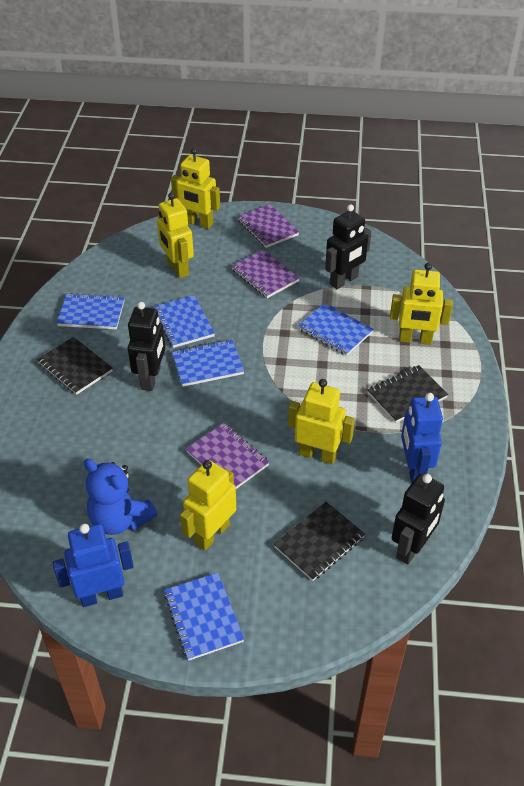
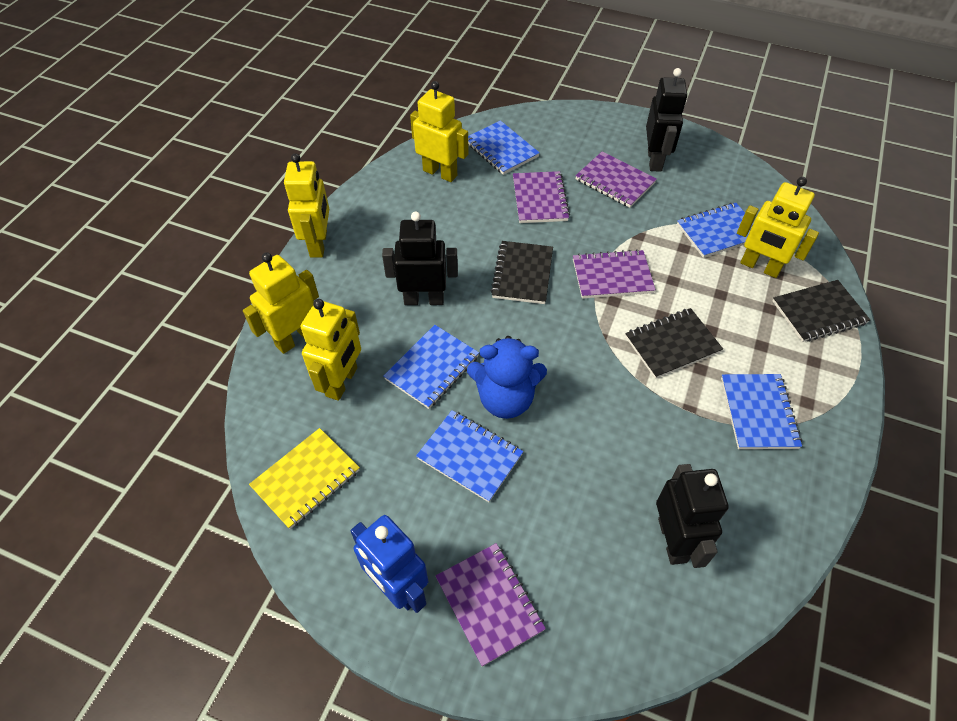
blue robot: 2 -> 1
purple notebook: 3 -> 4
yellow notebook: 0 -> 1

